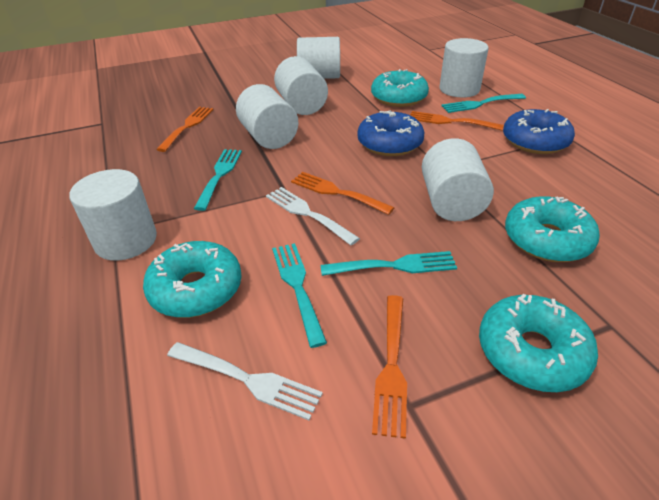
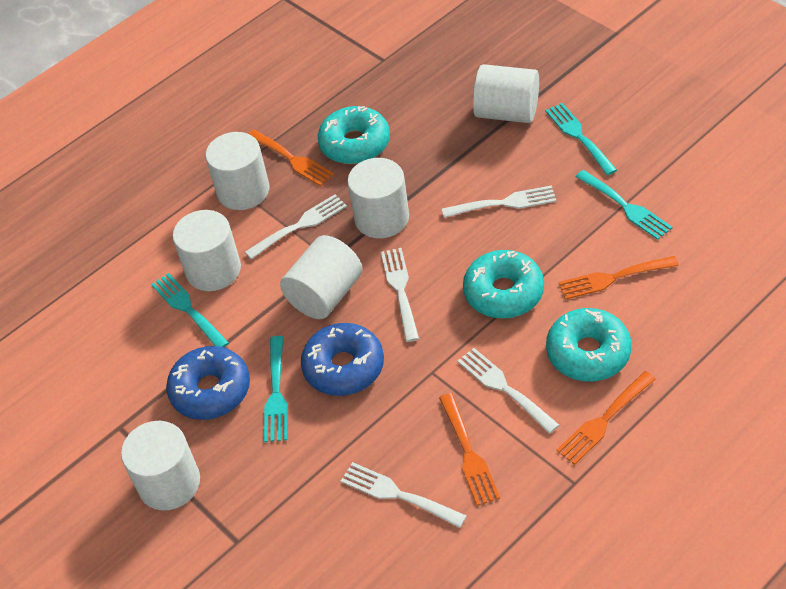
turquoise donut: 4 -> 3
white fork: 2 -> 5

